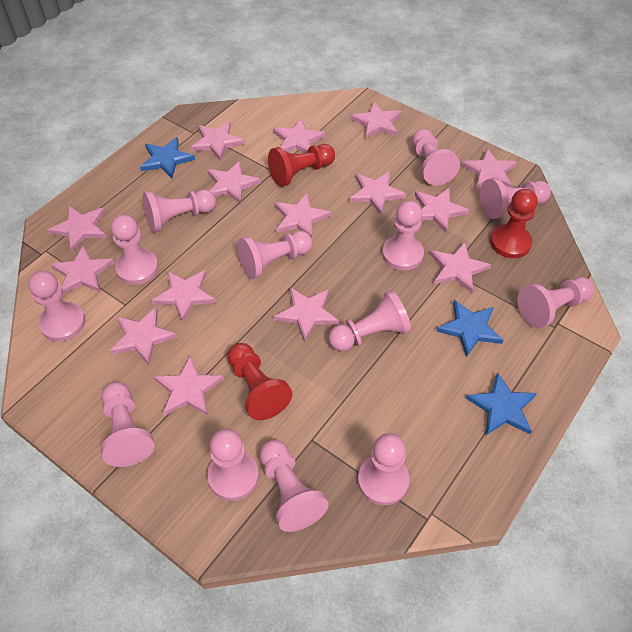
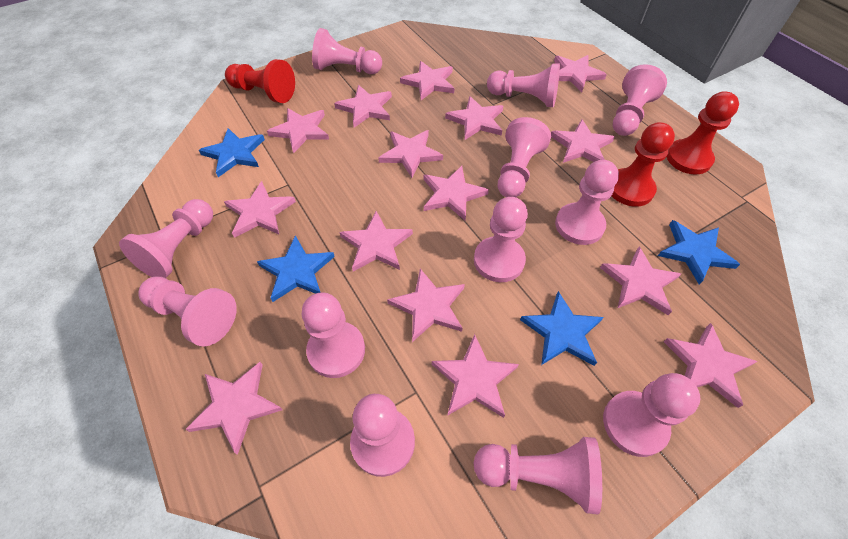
blue star: 3 -> 4
pink pawn: 13 -> 12

